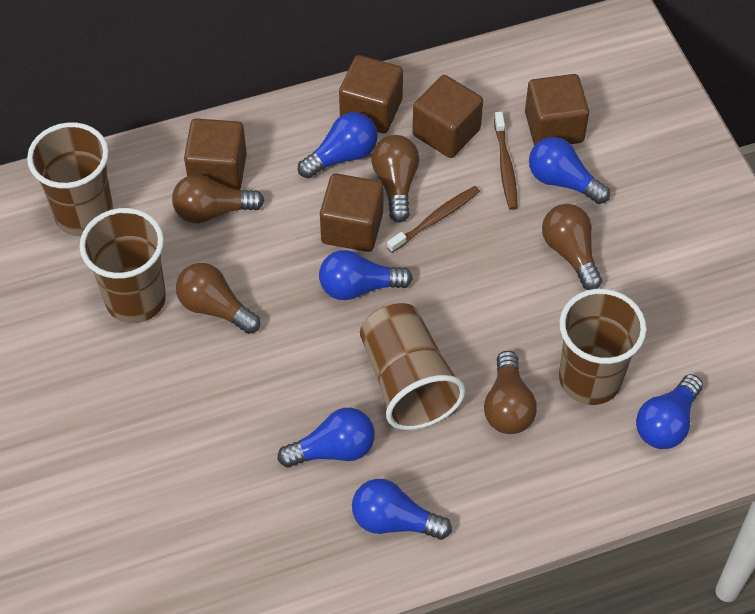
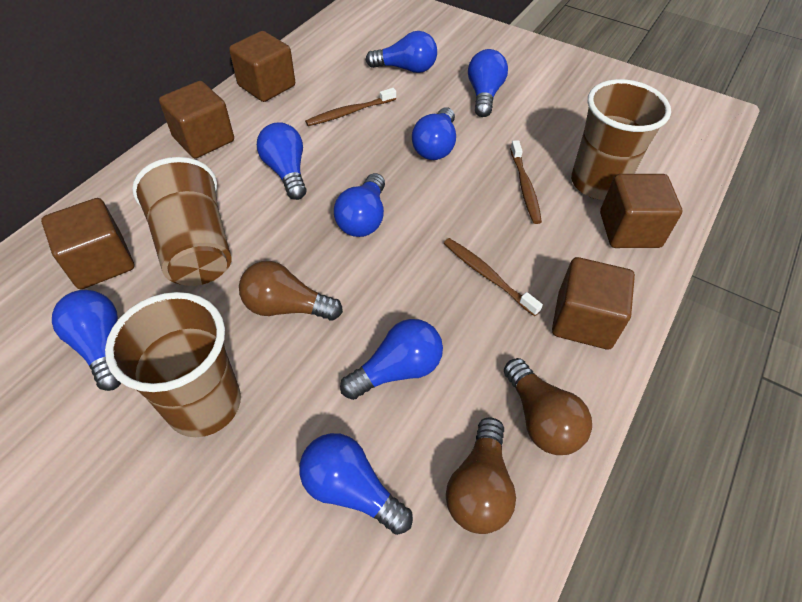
blue light bulb: 6 -> 8
brown cup: 4 -> 3
brown light bulb: 5 -> 3
brown toothbrush: 2 -> 3

